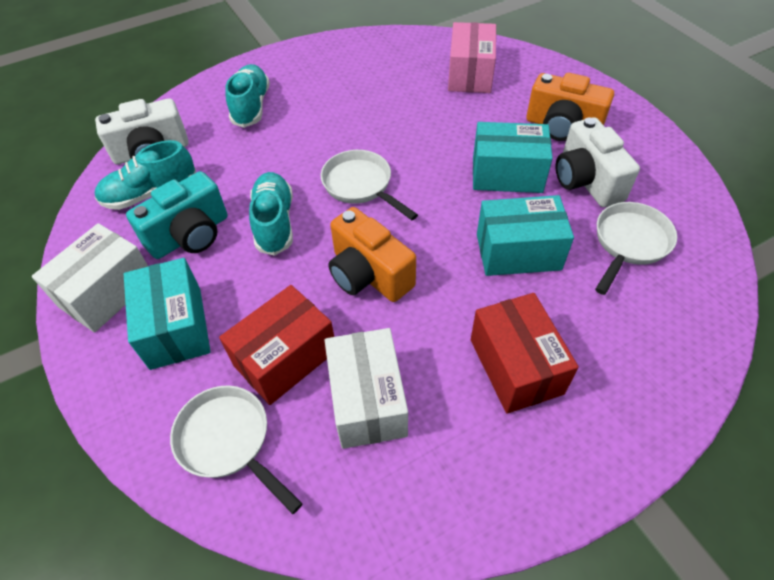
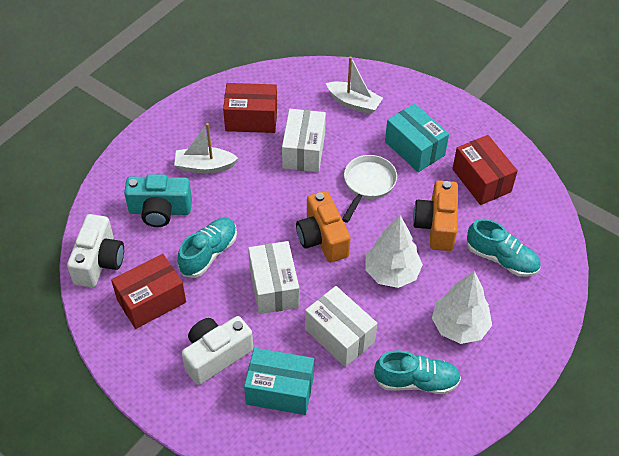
pink box: 1 -> 0
red box: 2 -> 3
turquoise box: 3 -> 2
white boat: 0 -> 2
white box: 2 -> 3
white pan: 3 -> 1
white tree: 0 -> 2

